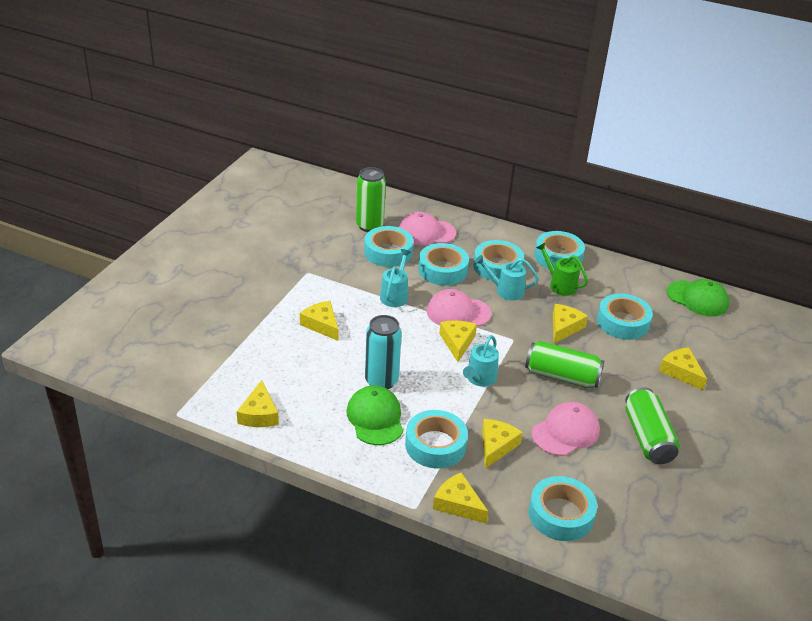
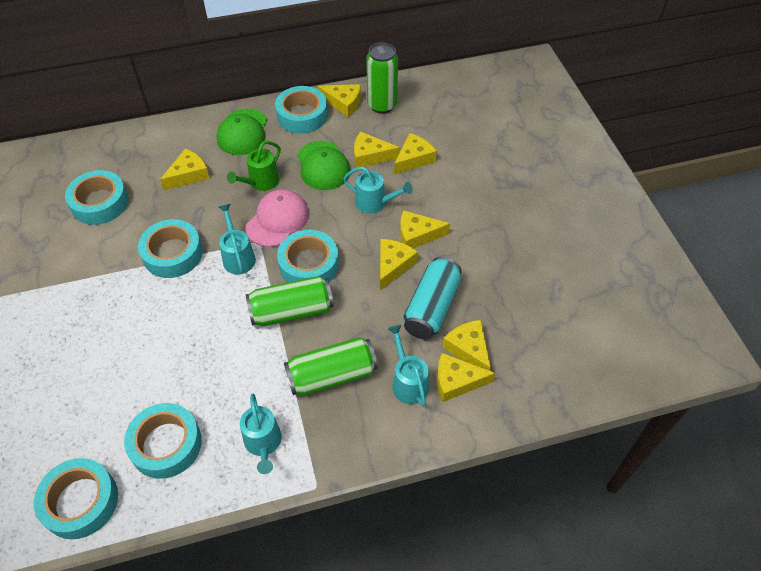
pink cap: 3 -> 1
turquoise tape: 7 -> 6
turquoise watering can: 3 -> 4
yellow cheese: 7 -> 8

